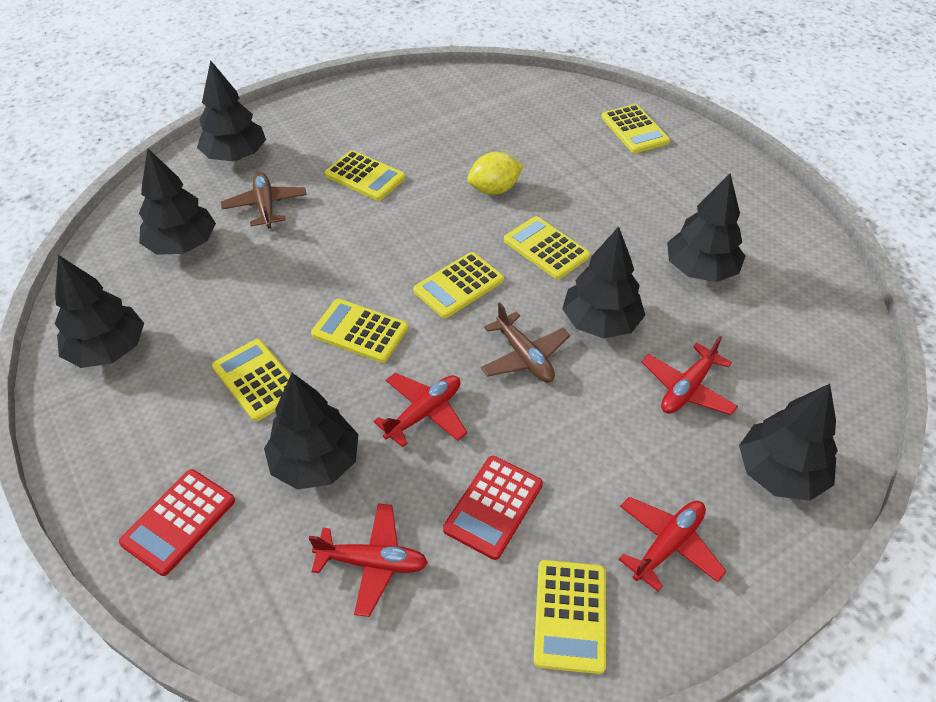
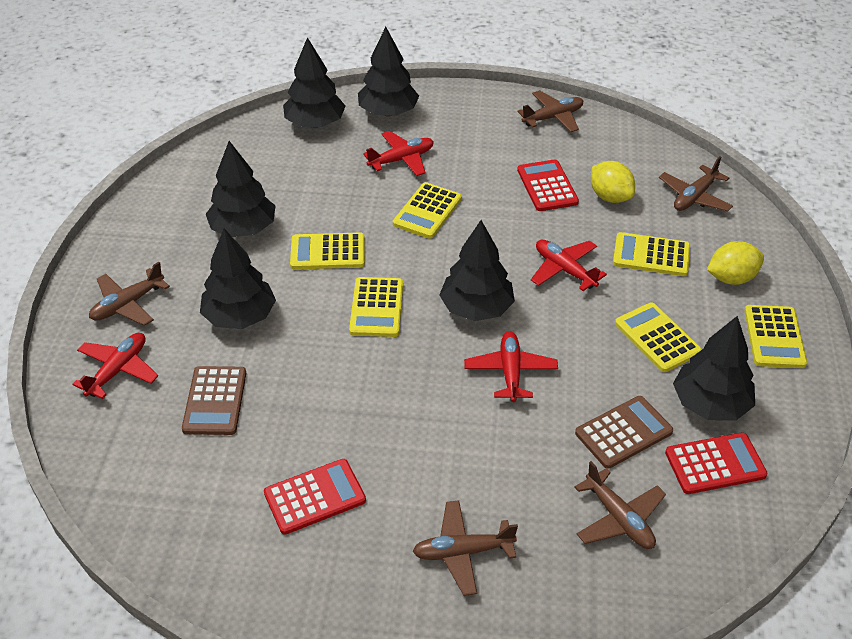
black tree: 7 -> 6
brown calculator: 0 -> 2
brown plane: 2 -> 5
red calculator: 2 -> 3
yellow calculator: 7 -> 6
yellow lemon: 1 -> 2

